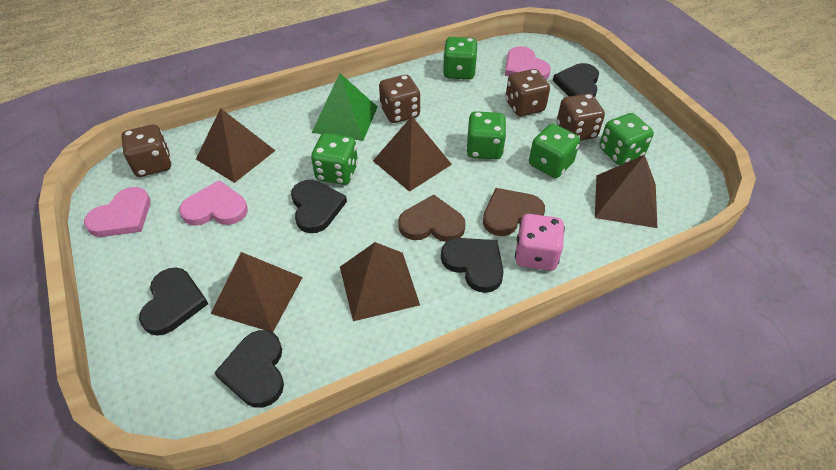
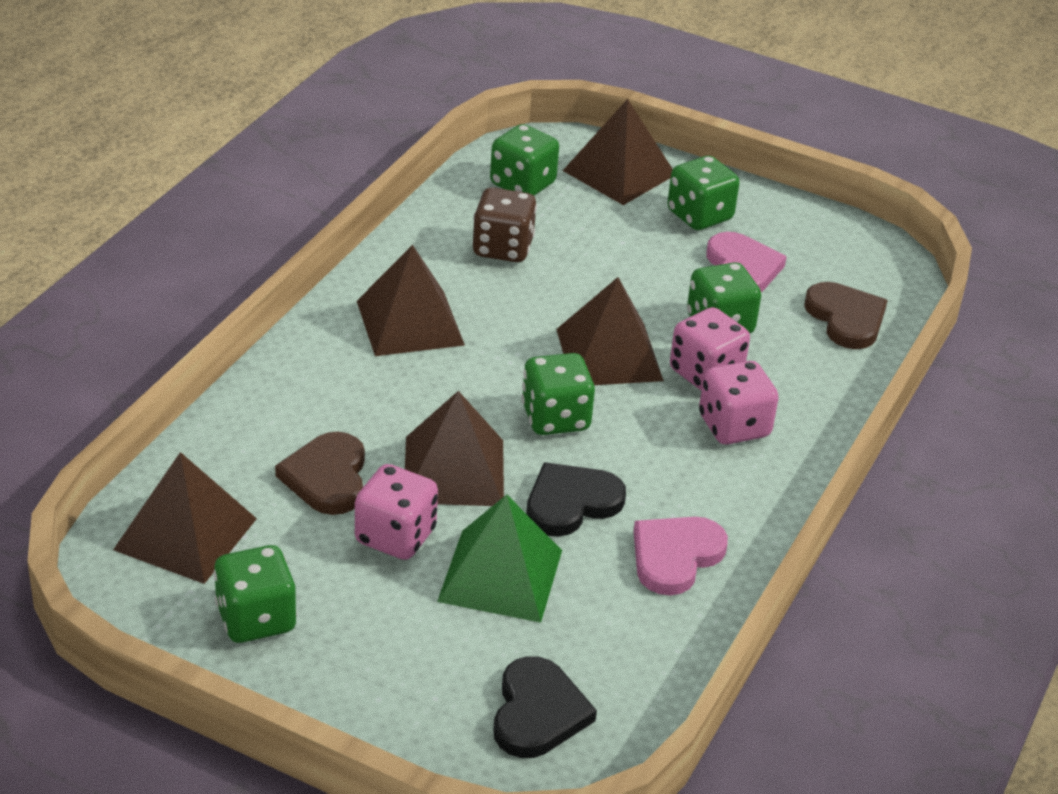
black heart: 5 -> 2
brown dice: 4 -> 1
pink dice: 1 -> 3
pink heart: 3 -> 2

